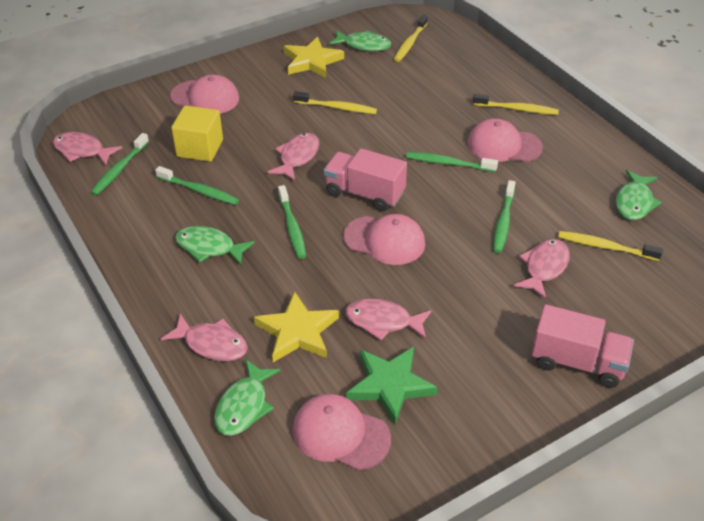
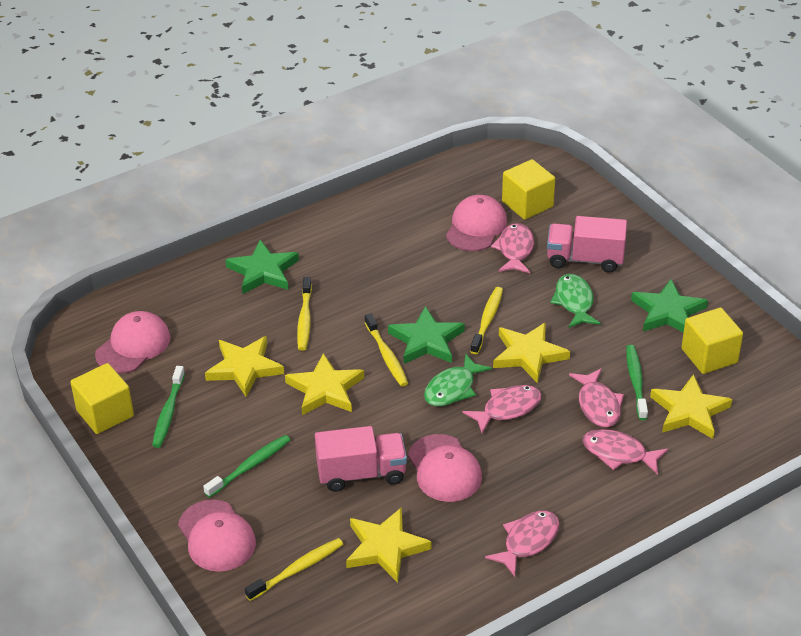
green fish: 4 -> 2
green star: 1 -> 3
green toothbrush: 5 -> 3
yellow cube: 1 -> 3
yellow star: 2 -> 5

